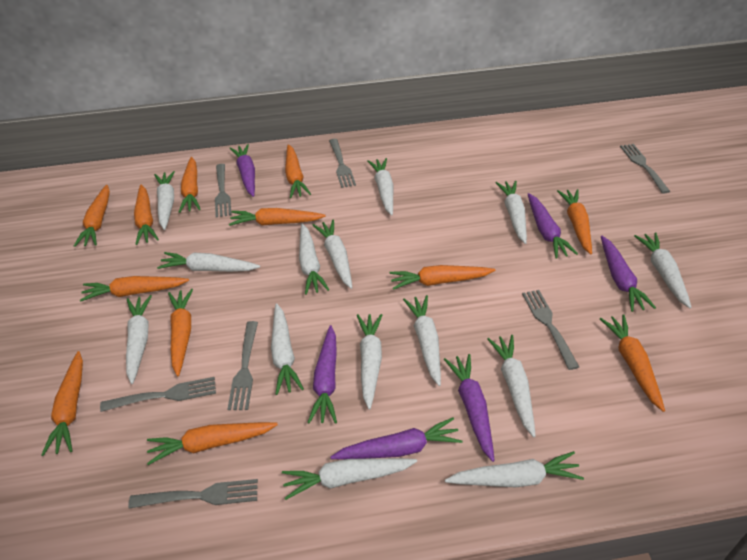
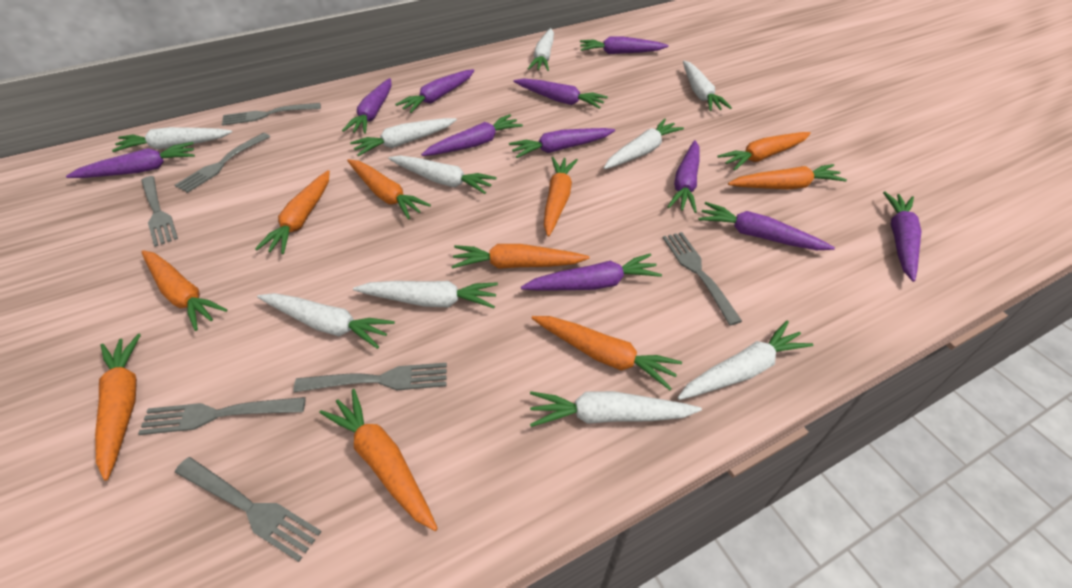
orange carrot: 12 -> 10
purple carrot: 6 -> 11
white carrot: 14 -> 10

